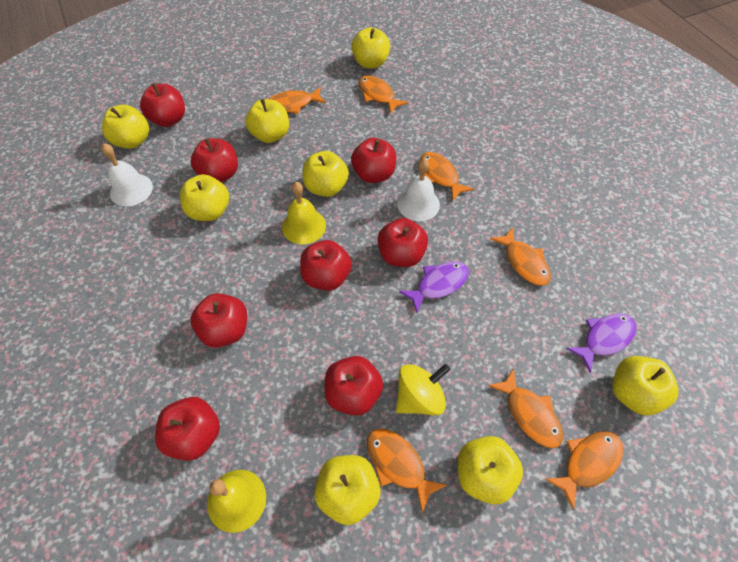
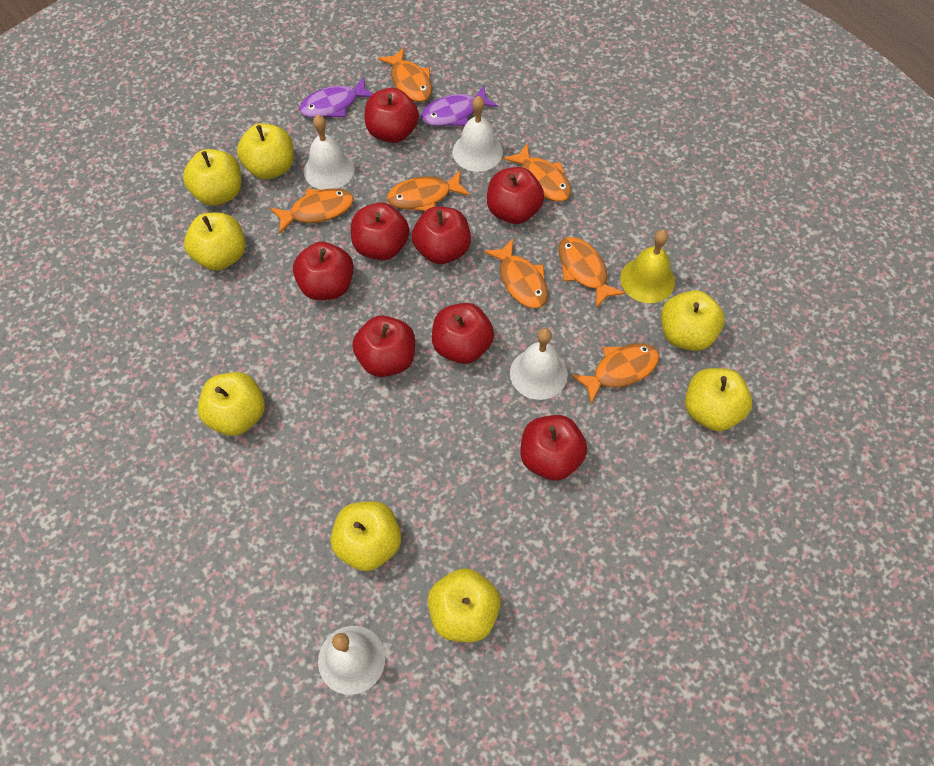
white bell: 2 -> 4
yellow bell: 2 -> 1
yellow spinning top: 1 -> 0

